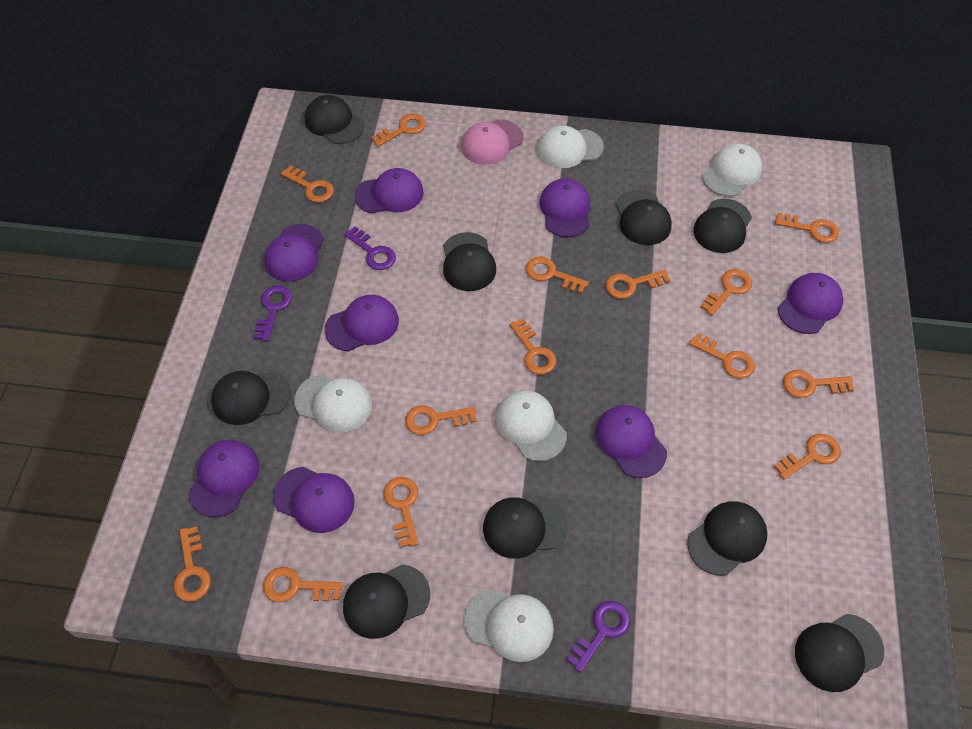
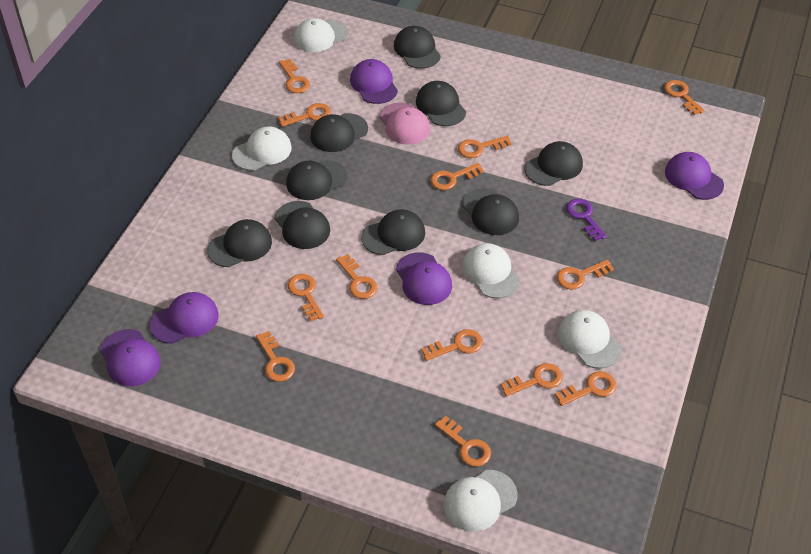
orange key: 14 -> 13
purple cap: 8 -> 5
purple key: 3 -> 1

